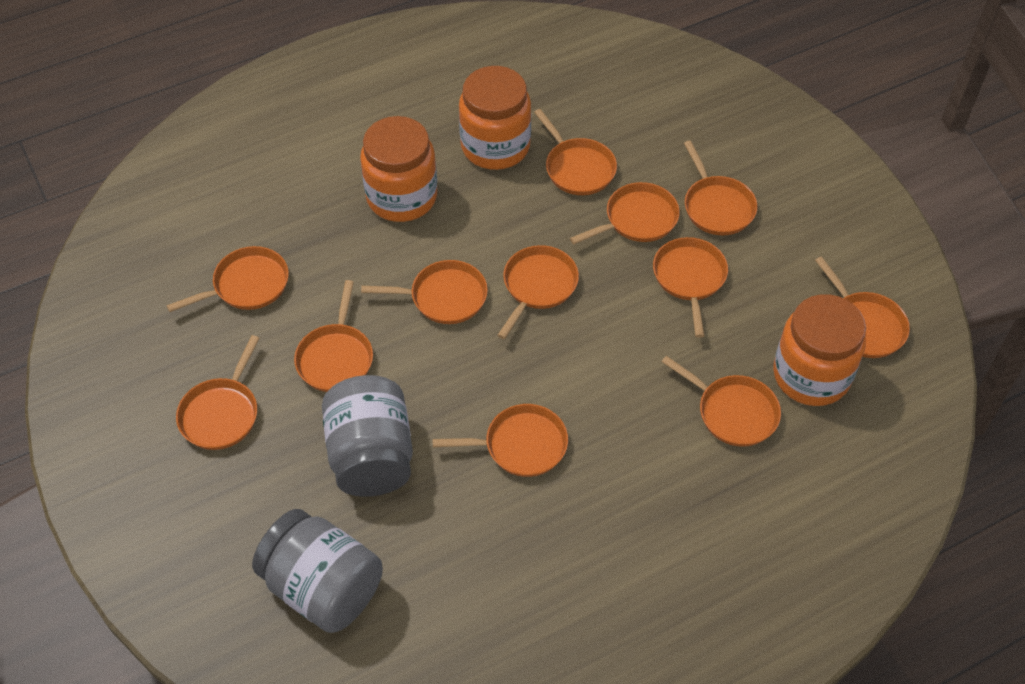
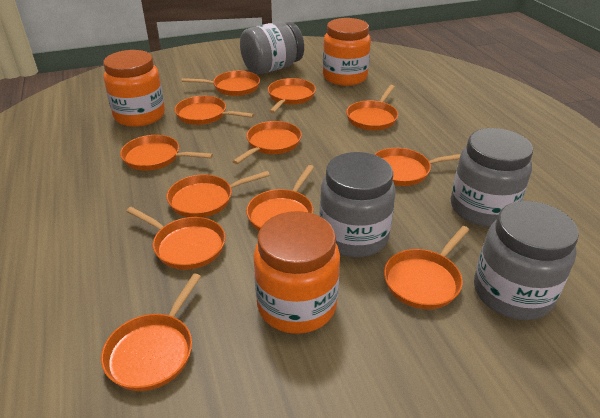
grey jar: 2 -> 4

